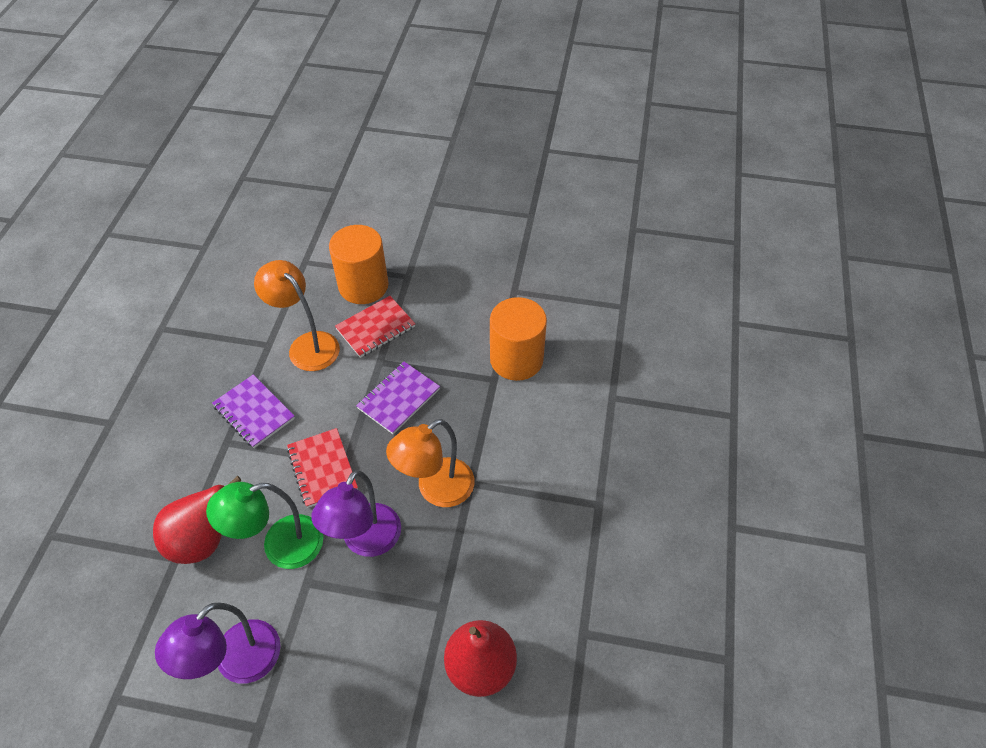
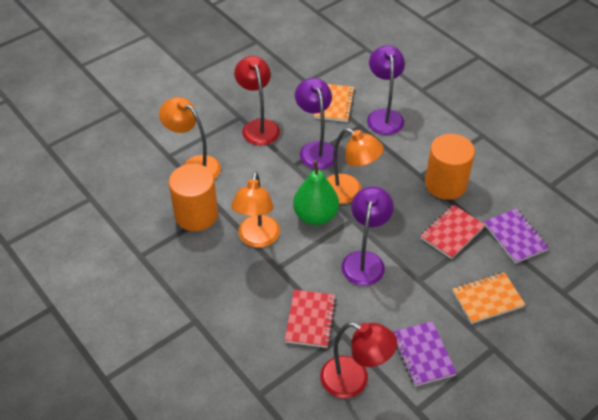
green lamp: 1 -> 0
green pear: 0 -> 1
orange lamp: 2 -> 3
orange notebook: 0 -> 2
purple lamp: 2 -> 3
red lamp: 0 -> 2
red pear: 2 -> 0

